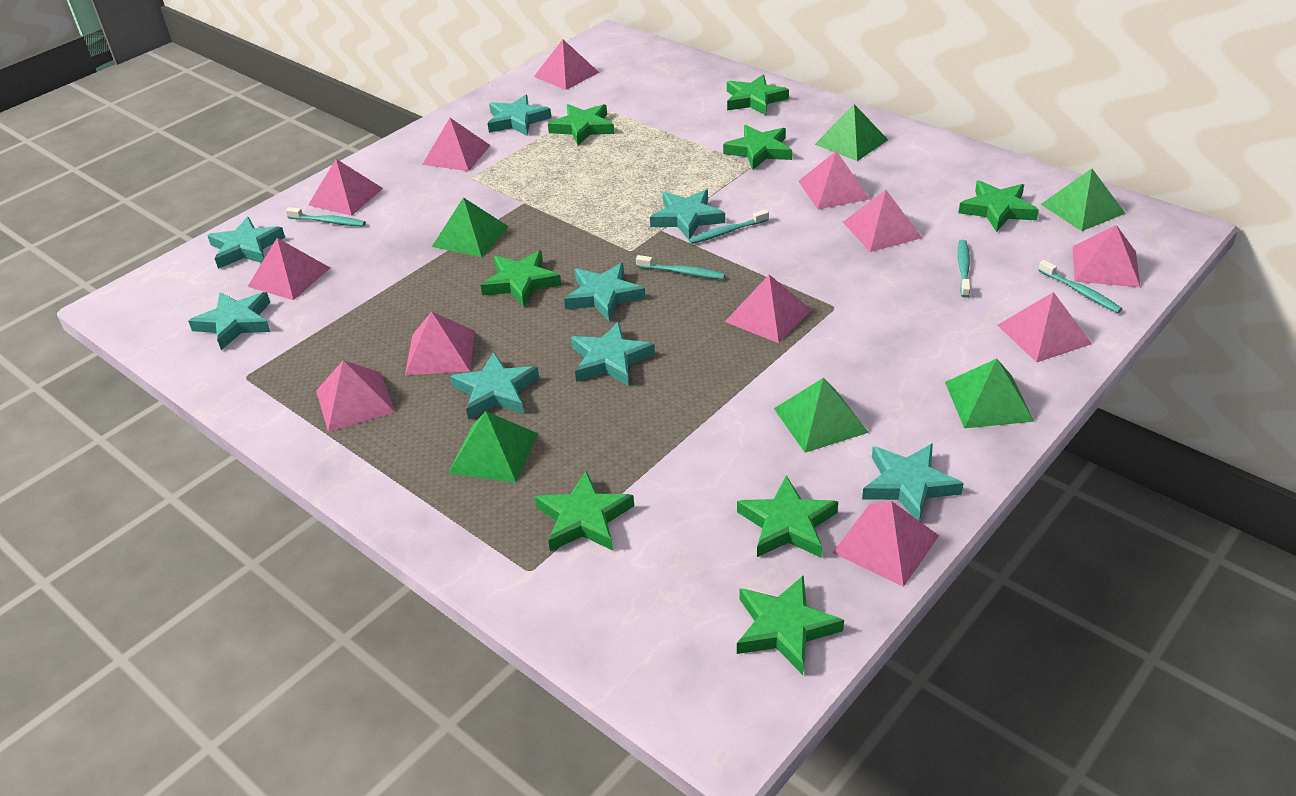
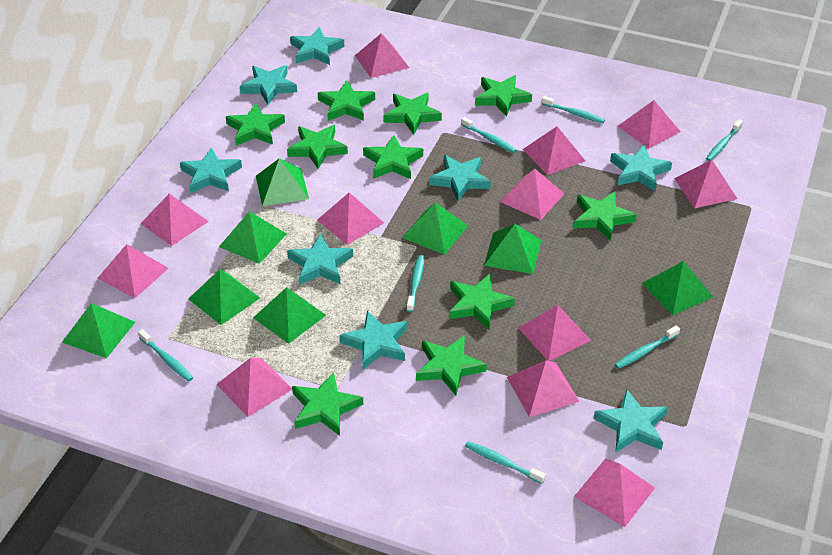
green pyramid: 6 -> 8
green star: 8 -> 10
turquoise toothbrush: 5 -> 7

